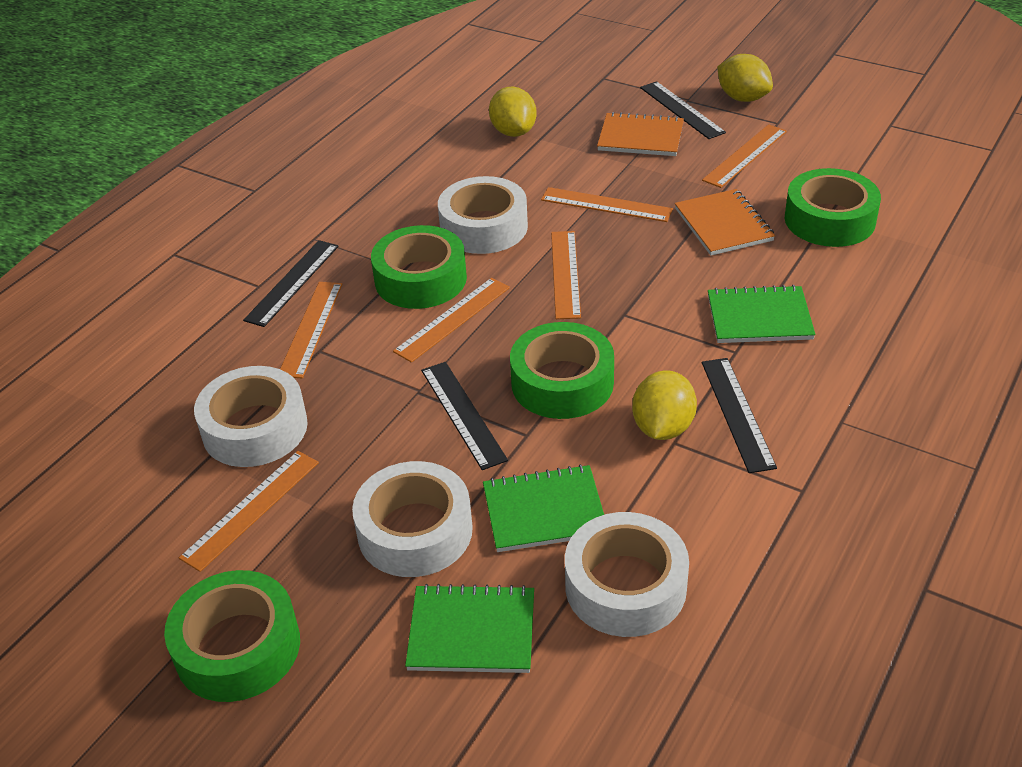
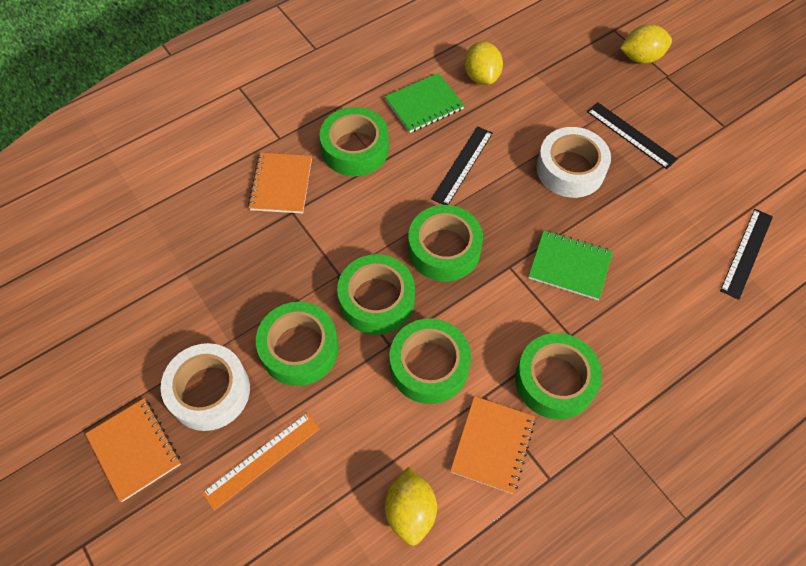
black ruler: 4 -> 3
green notebook: 3 -> 2
green tape: 4 -> 6
orange notebook: 2 -> 3
orange ruler: 6 -> 1
white tape: 4 -> 2

